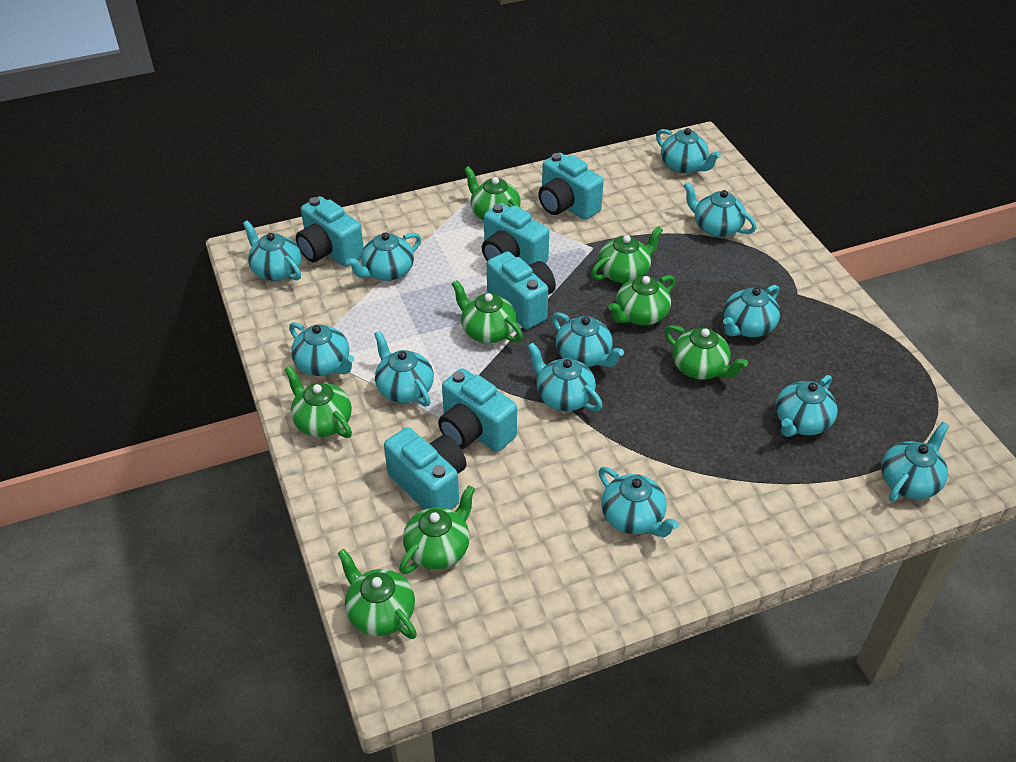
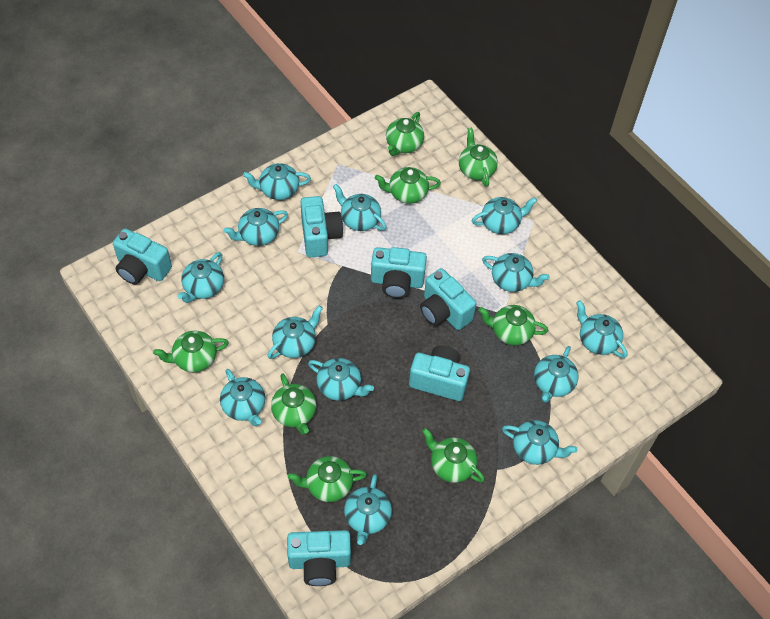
turquoise teapot: 12 -> 13

